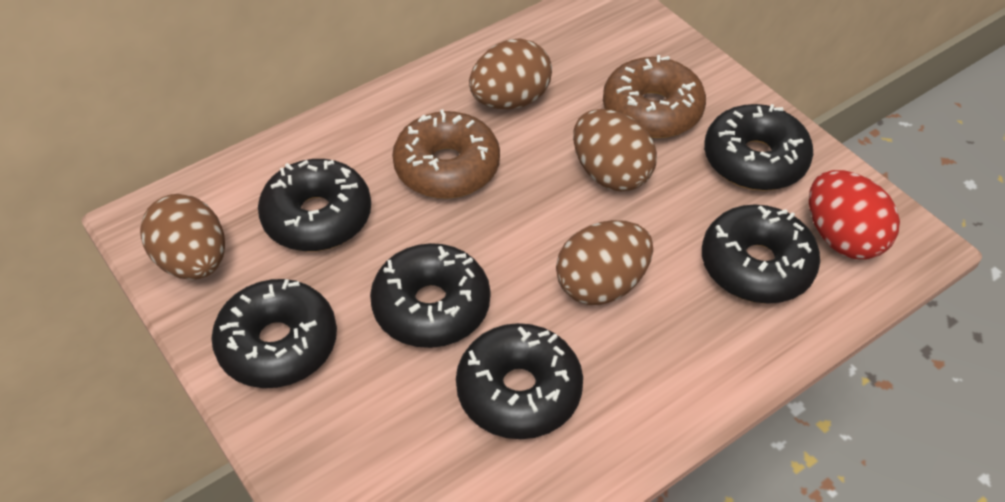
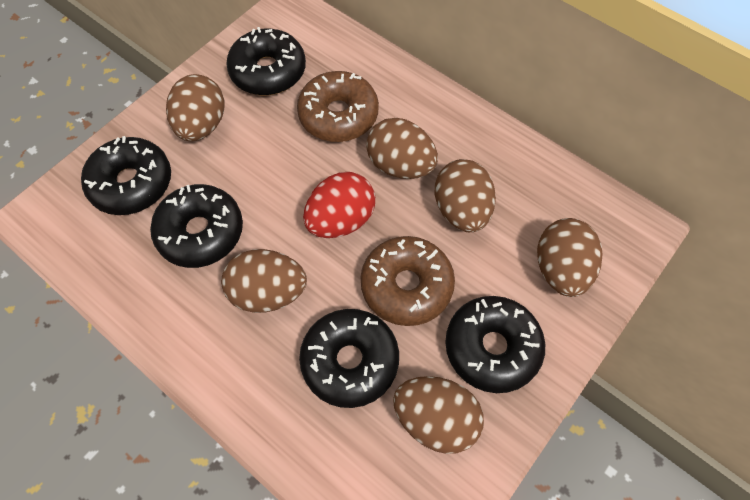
black donut: 6 -> 5
brown egg: 4 -> 6

